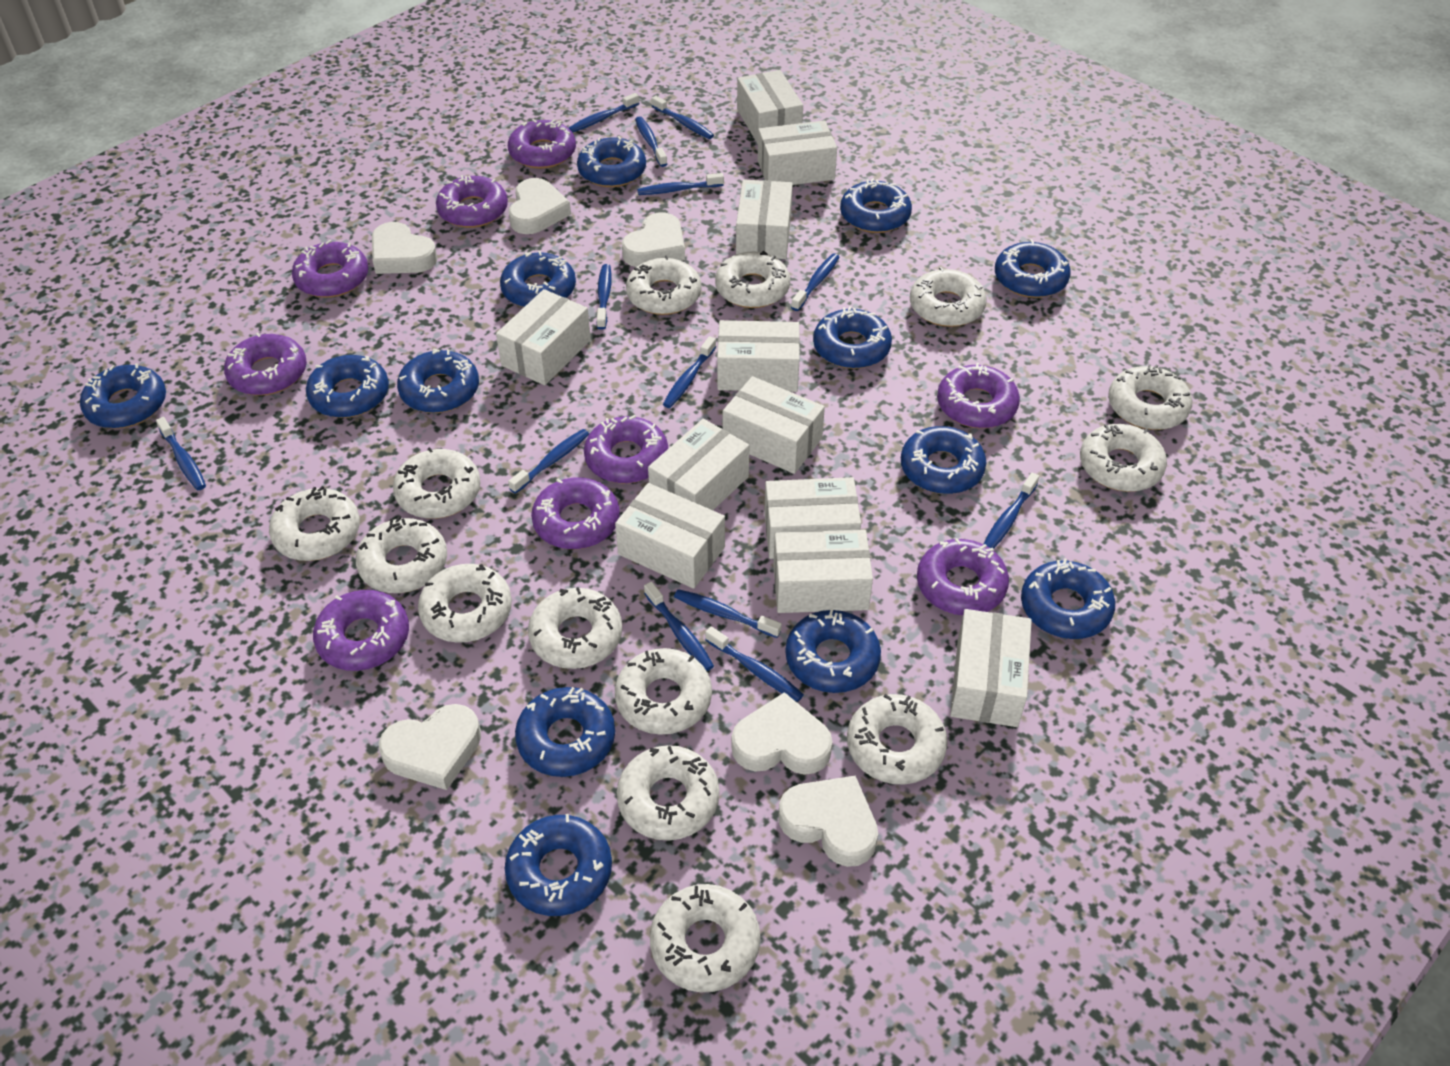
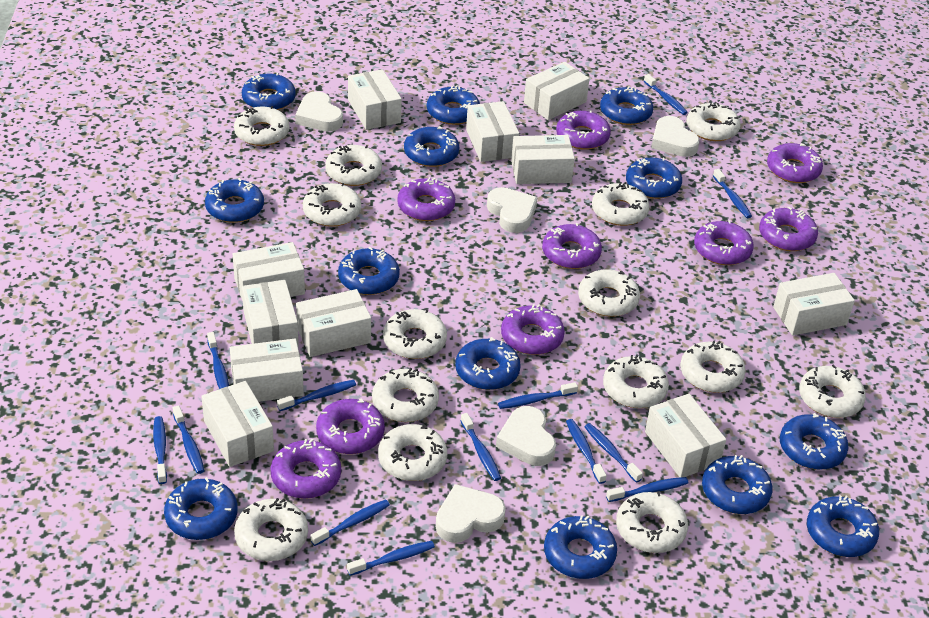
white heart: 6 -> 5

